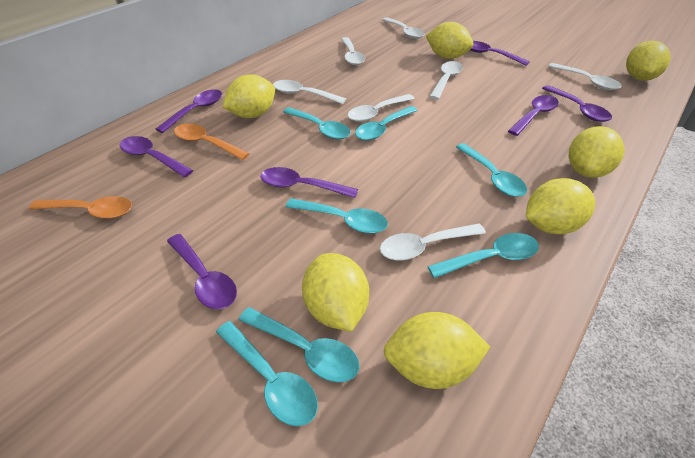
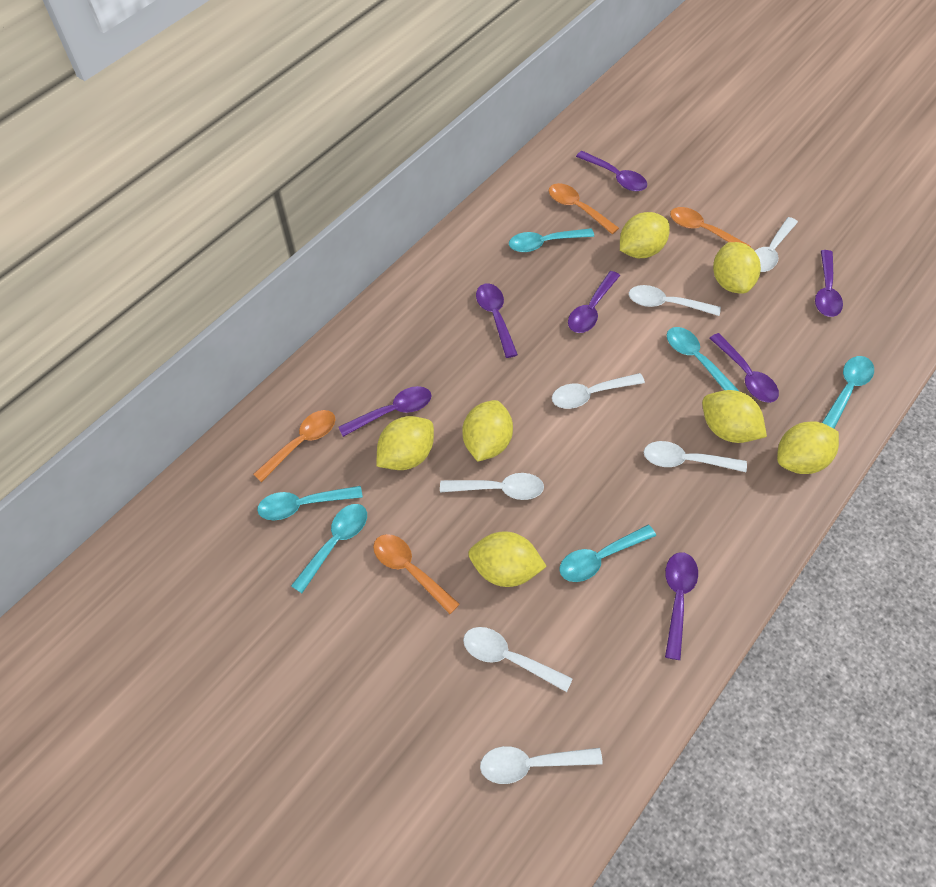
orange spoon: 2 -> 4
turquoise spoon: 7 -> 6

